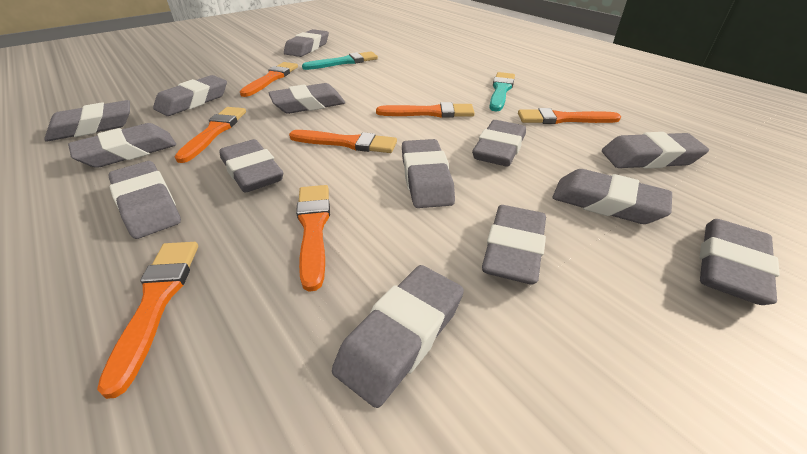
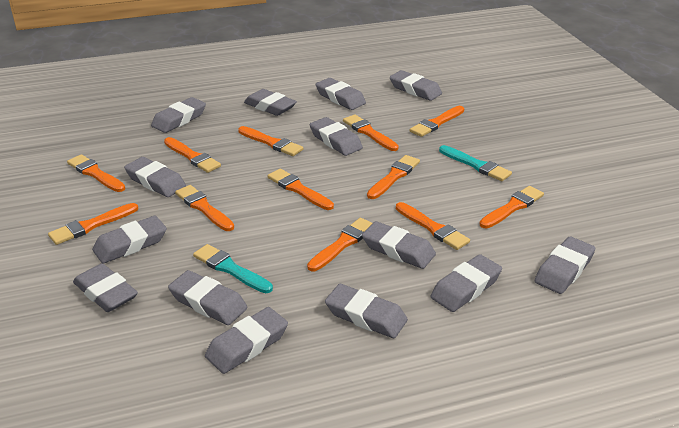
orange brush: 7 -> 12

